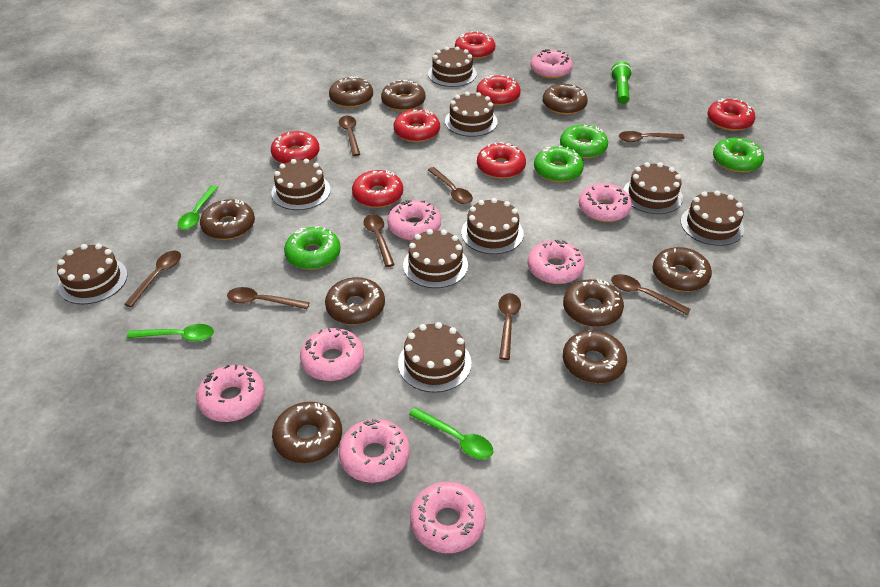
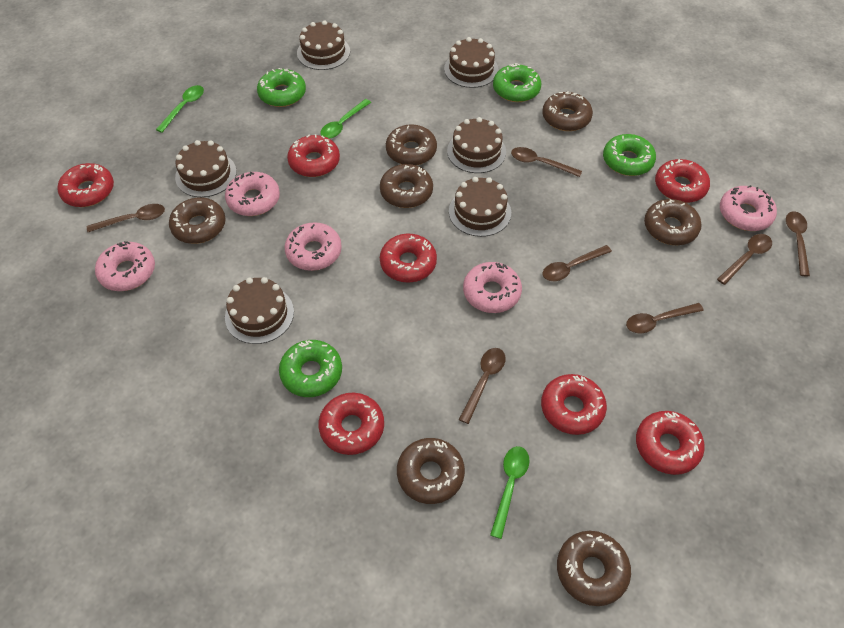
brown cake: 9 -> 6
brown donut: 9 -> 7
brown spoon: 8 -> 7
green flashlight: 1 -> 0
pink donut: 8 -> 5

